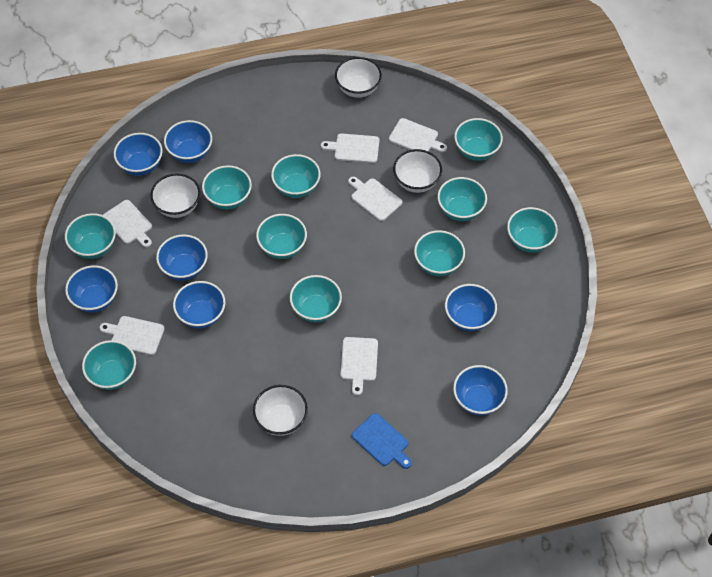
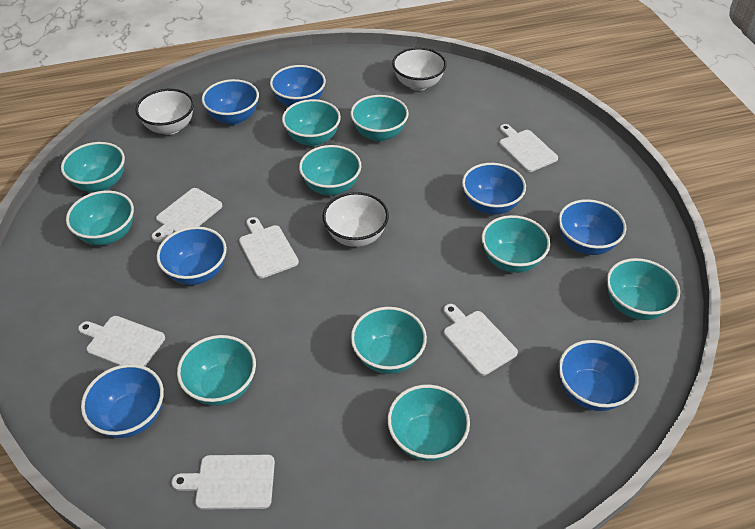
blue cutting board: 1 -> 0
white bowl: 4 -> 3

